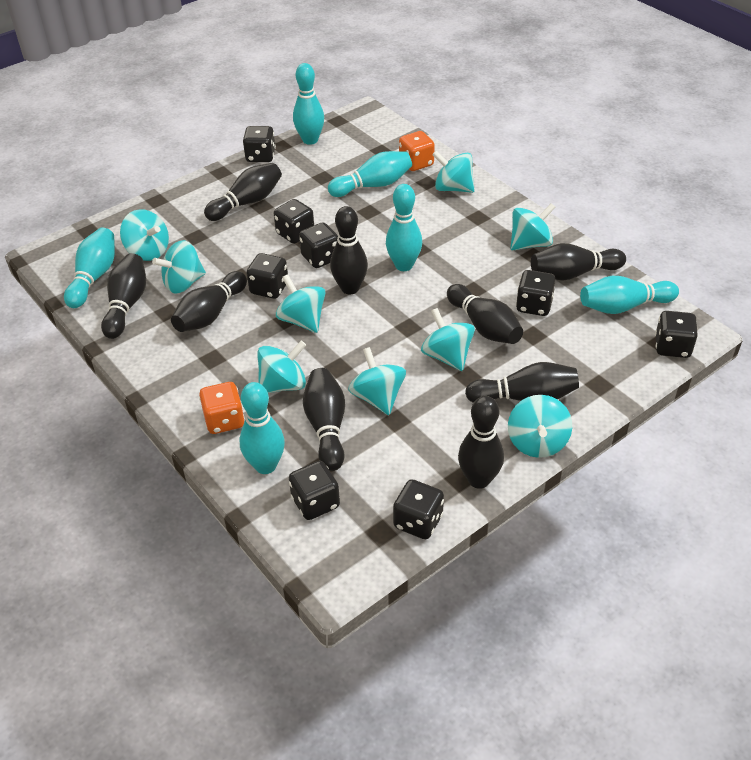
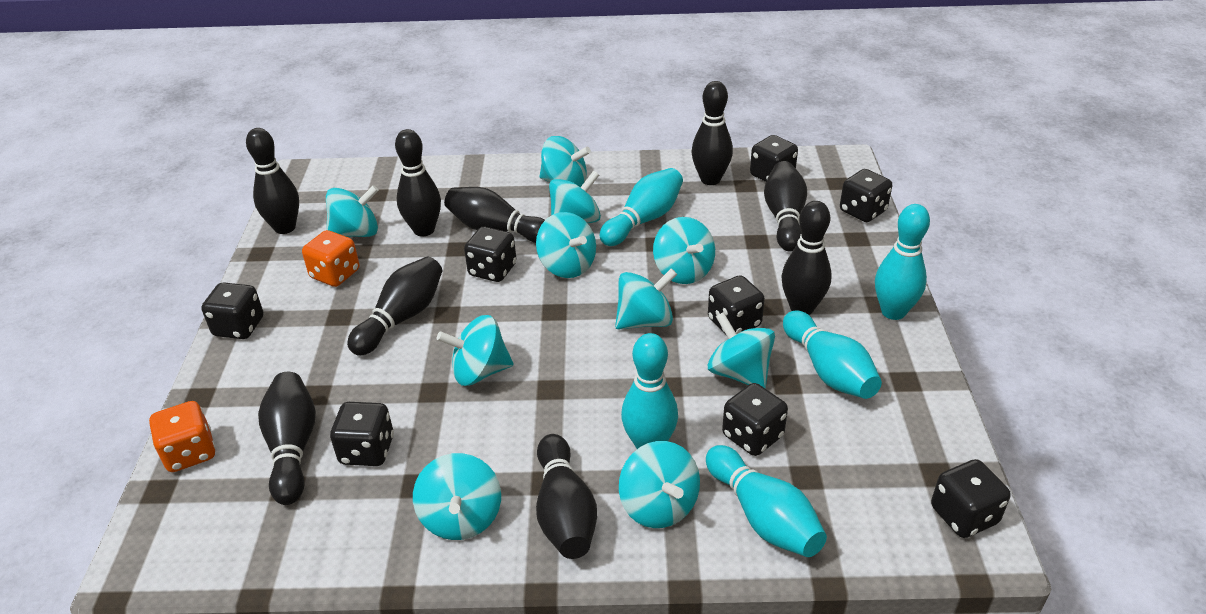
turquoise bowling pin: 6 -> 5
turquoise spinning top: 9 -> 10

